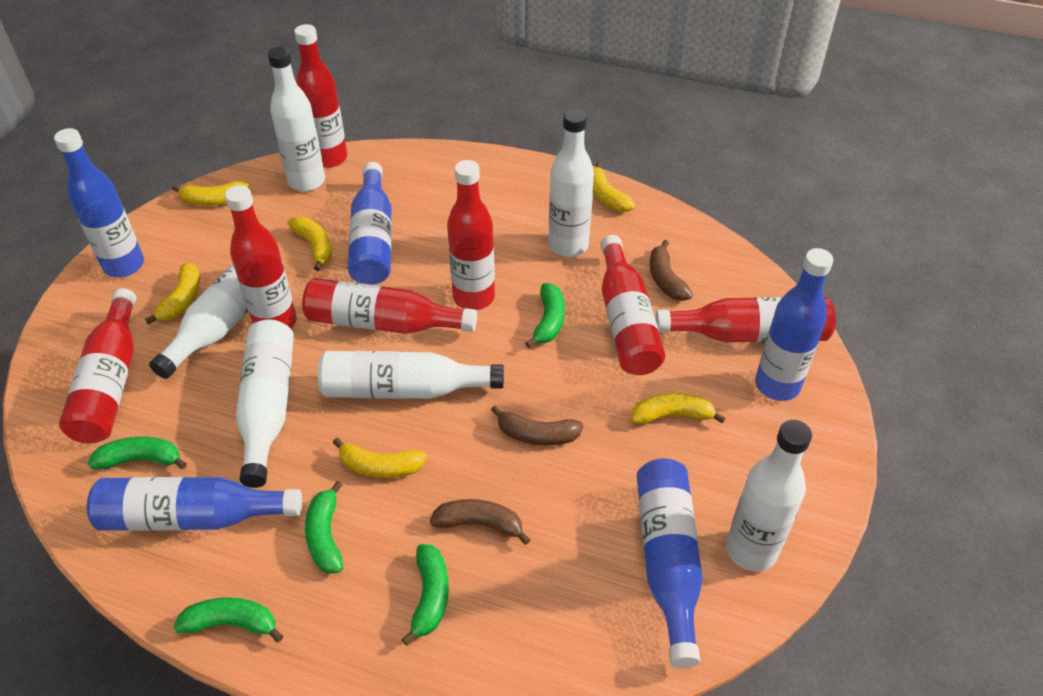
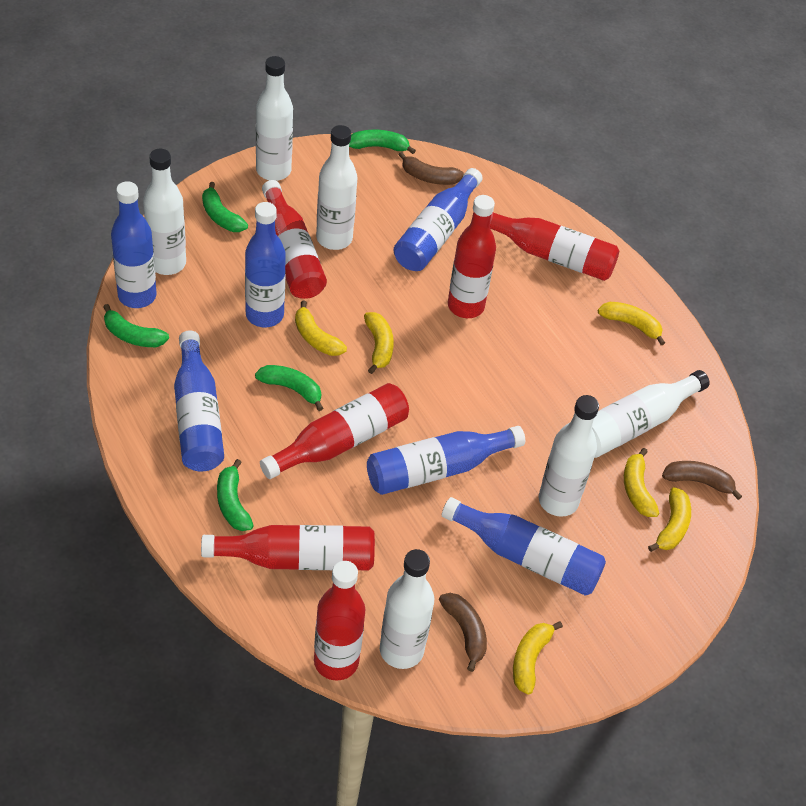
blue bottle: 5 -> 6
red bottle: 7 -> 6

